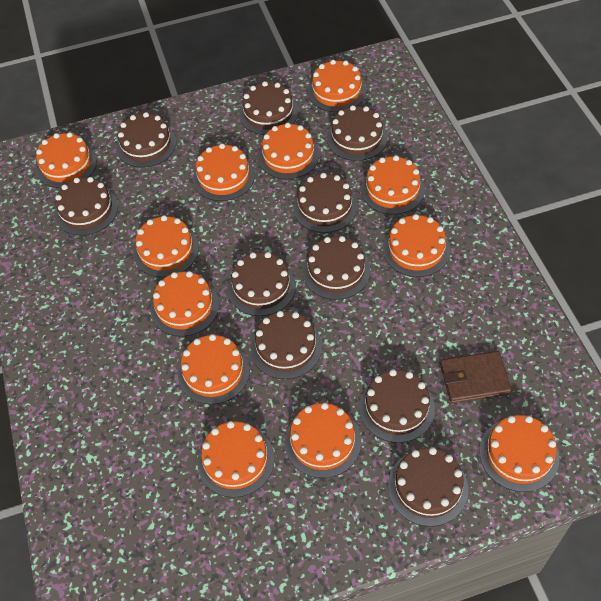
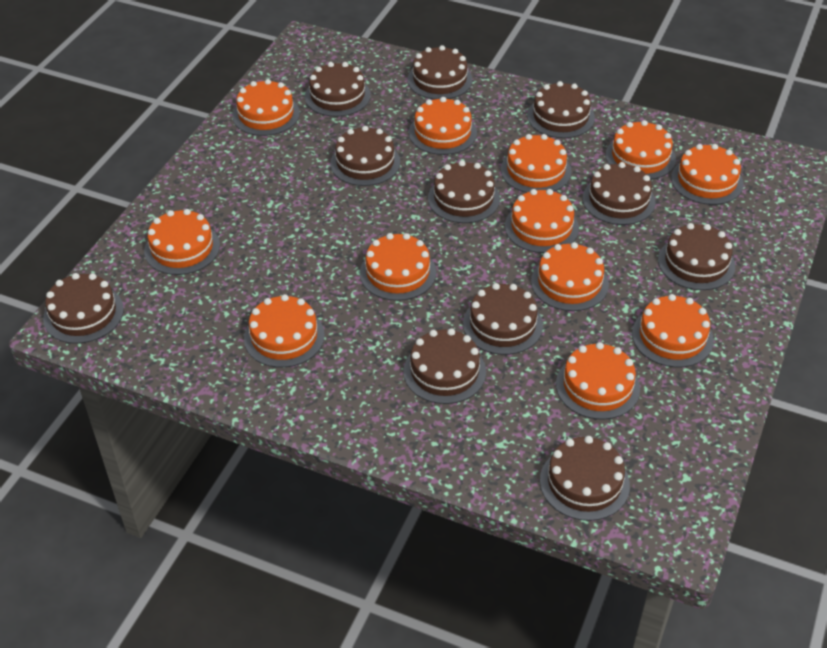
brown cake: 10 -> 11
brown wallet: 1 -> 0

